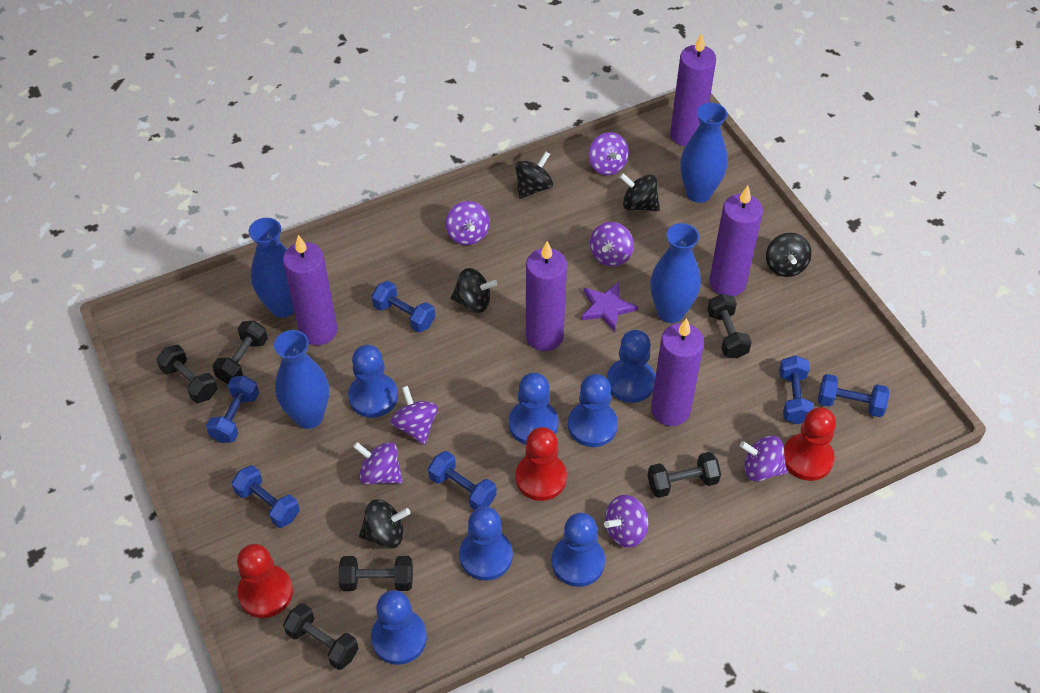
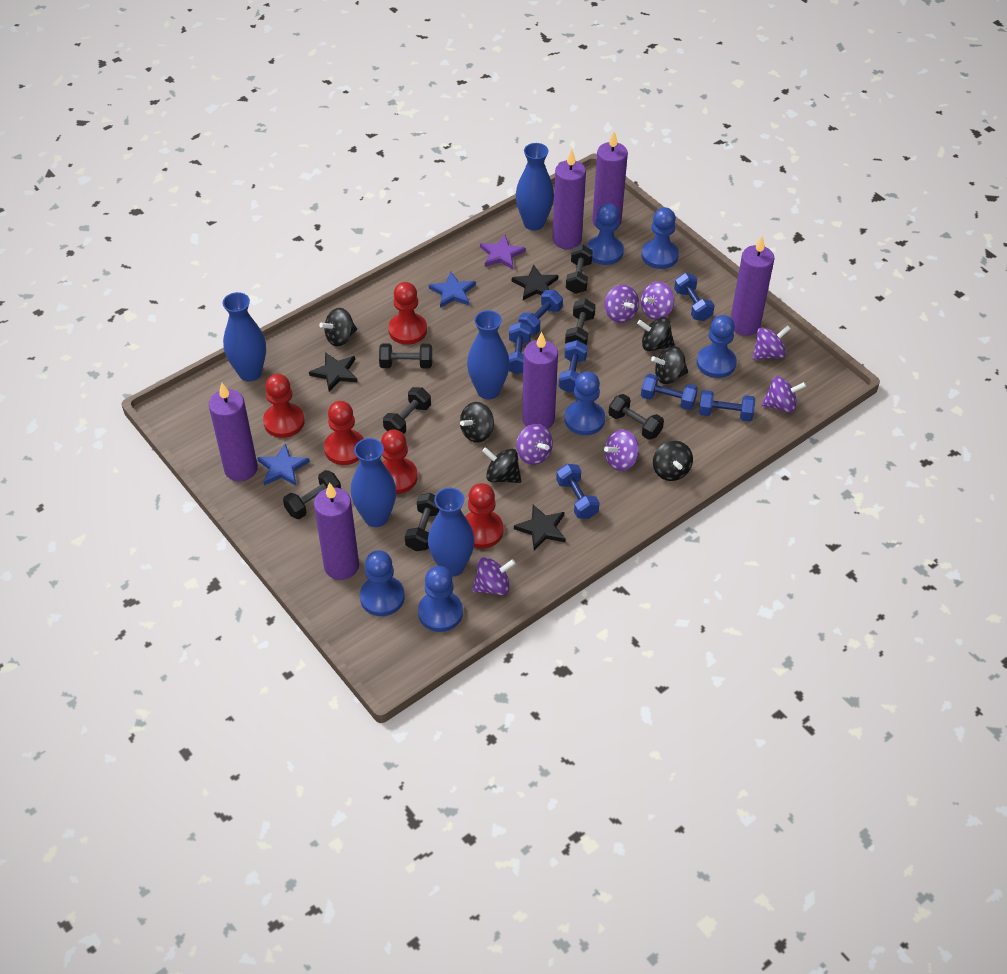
black dumbbell: 6 -> 7
black spinning top: 5 -> 6
black star: 0 -> 3
blue dumbbell: 6 -> 7
blue pawn: 7 -> 6
blue star: 0 -> 2
blue vase: 4 -> 5
purple candle: 5 -> 6
red pawn: 3 -> 5

